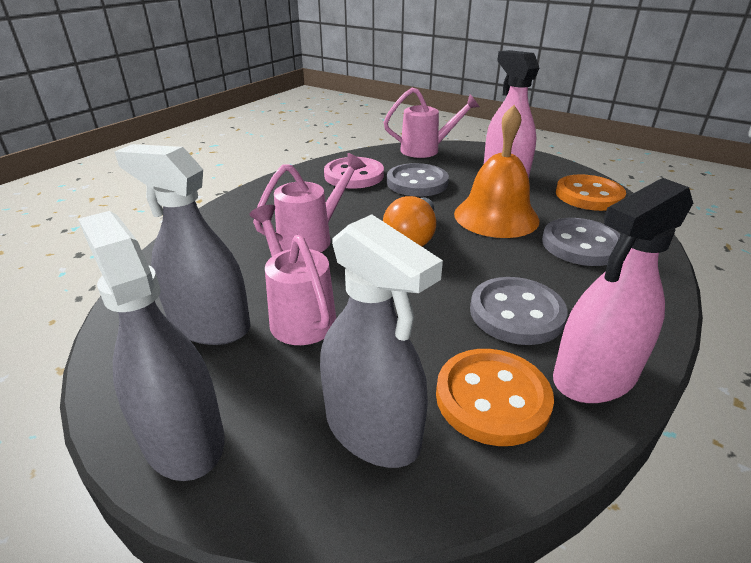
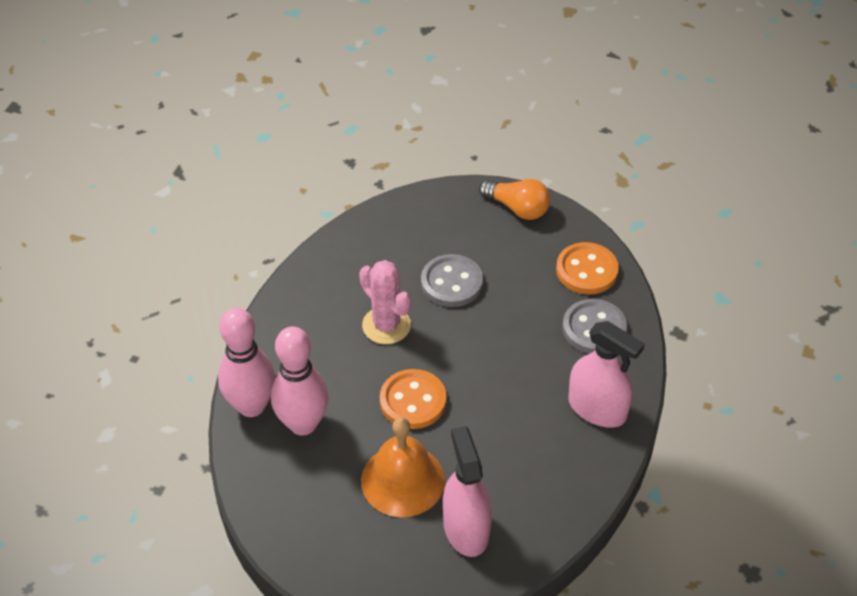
grey button: 3 -> 2
grey spray bottle: 3 -> 0
pink bowling pin: 0 -> 2
pink button: 1 -> 0
pink cactus: 0 -> 1
pink watering can: 3 -> 0

